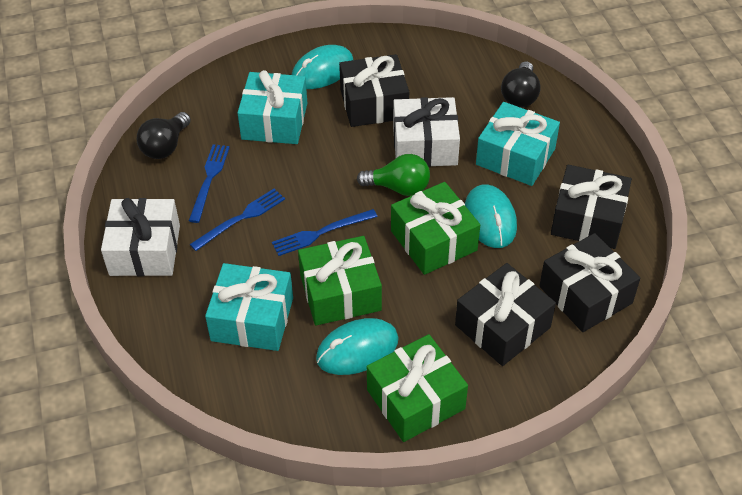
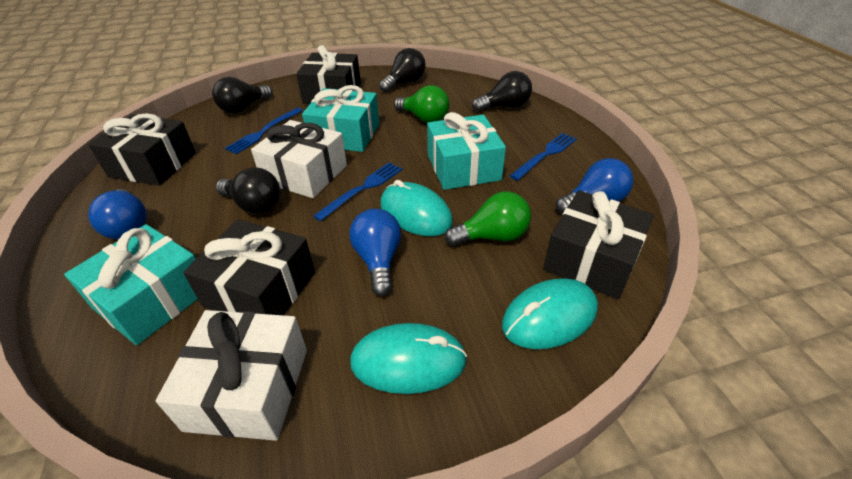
black light bulb: 2 -> 4
blue light bulb: 0 -> 3
green gift: 3 -> 0
green light bulb: 1 -> 2

